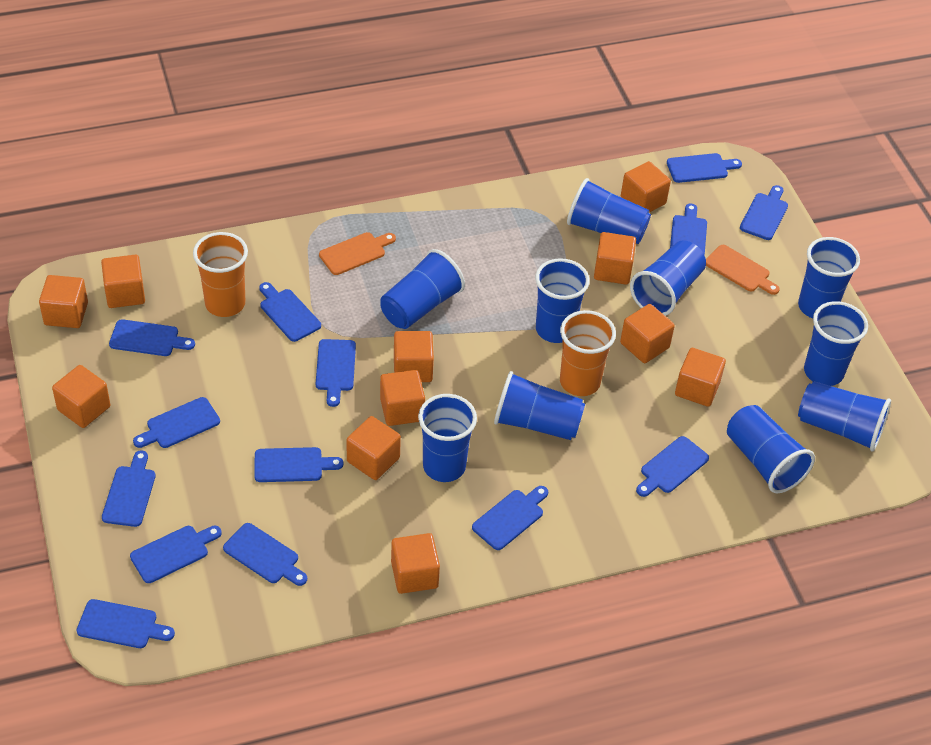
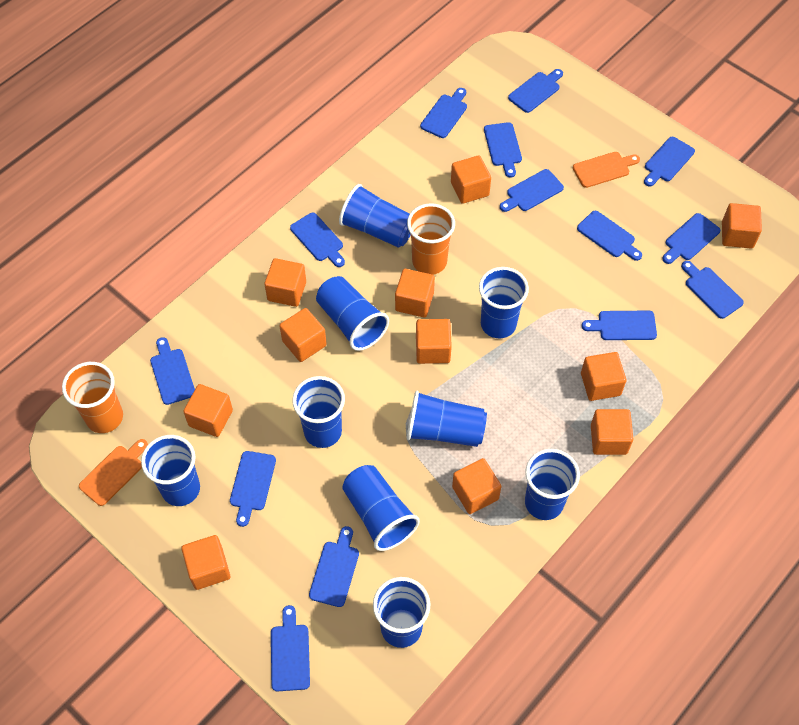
blue cup: 10 -> 9

